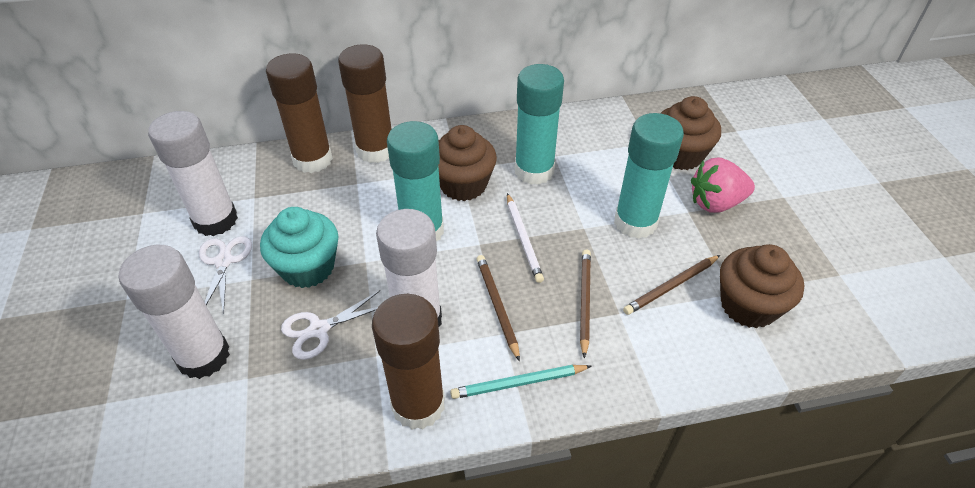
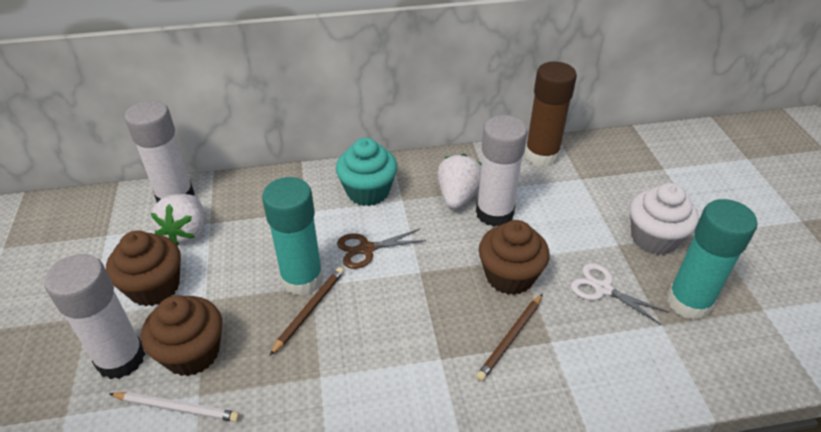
brown glue stick: 3 -> 1
brown pencil: 3 -> 2
brown scissors: 0 -> 1
pink strawberry: 1 -> 0
turquoise glue stick: 3 -> 2
turquoise pencil: 1 -> 0
white cupcake: 0 -> 1
white scissors: 2 -> 1
white strawberry: 0 -> 2

